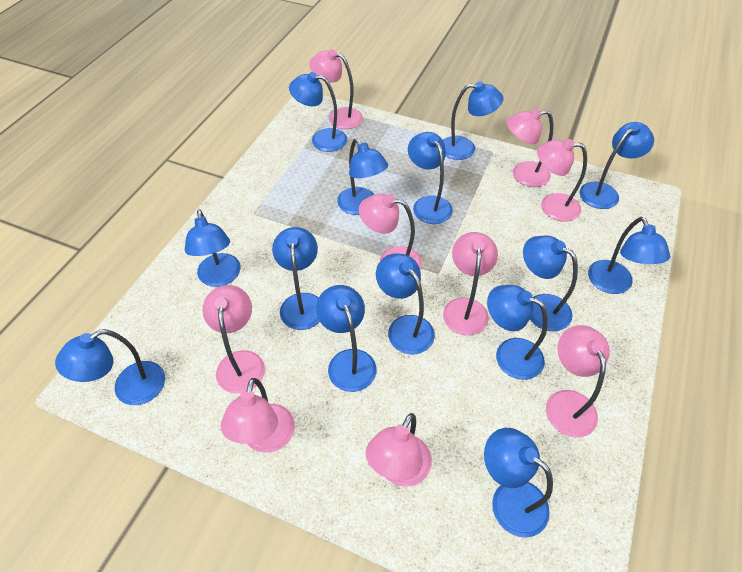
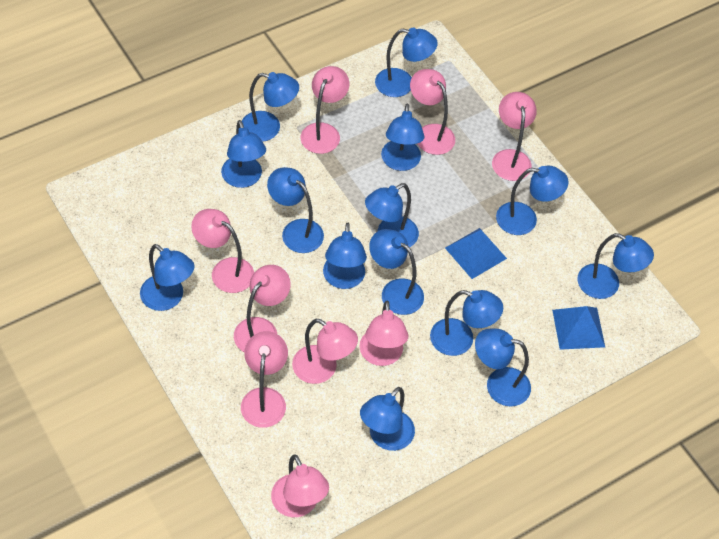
blue pyramid: 0 -> 2

